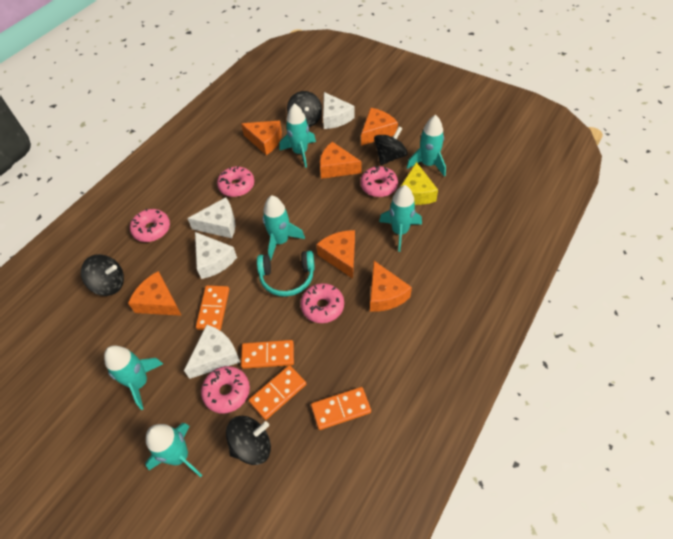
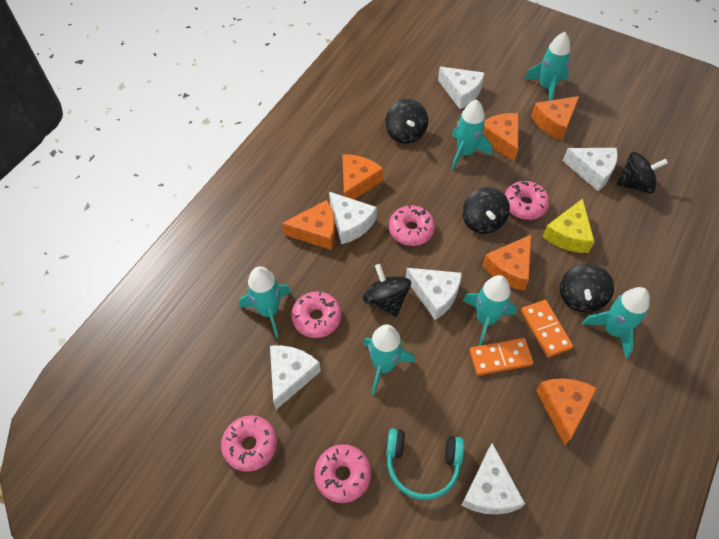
black spinning top: 4 -> 5
orange domino: 4 -> 2
white cheese: 4 -> 6

